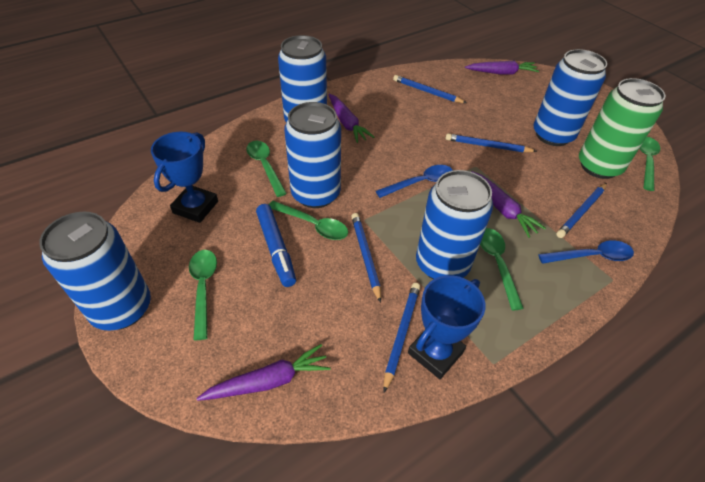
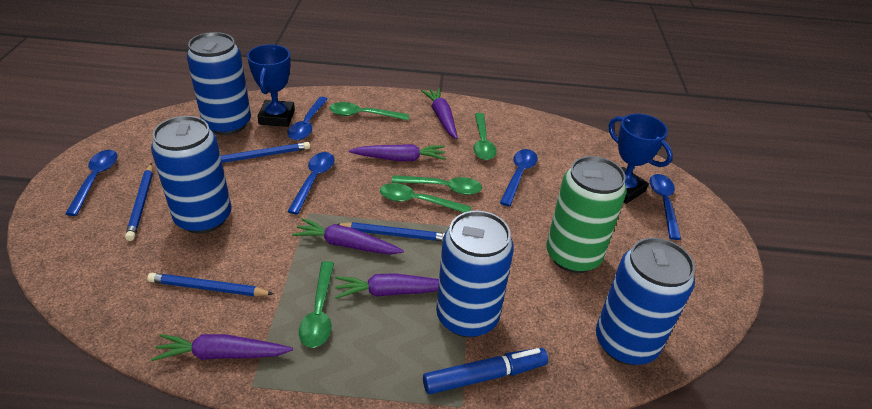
blue can: 5 -> 4
blue pencil: 5 -> 4
blue spoon: 2 -> 5
purple carrot: 4 -> 5

